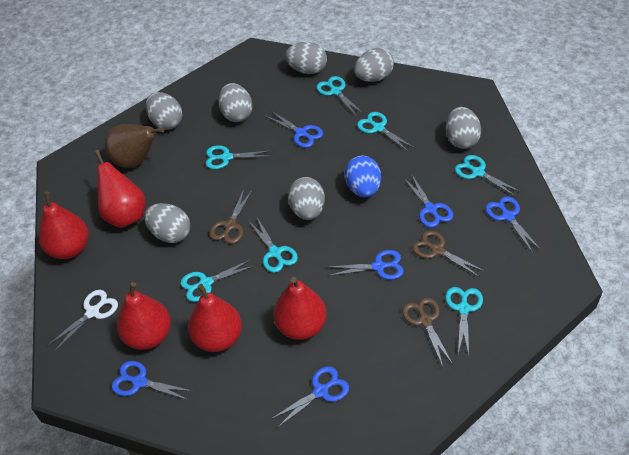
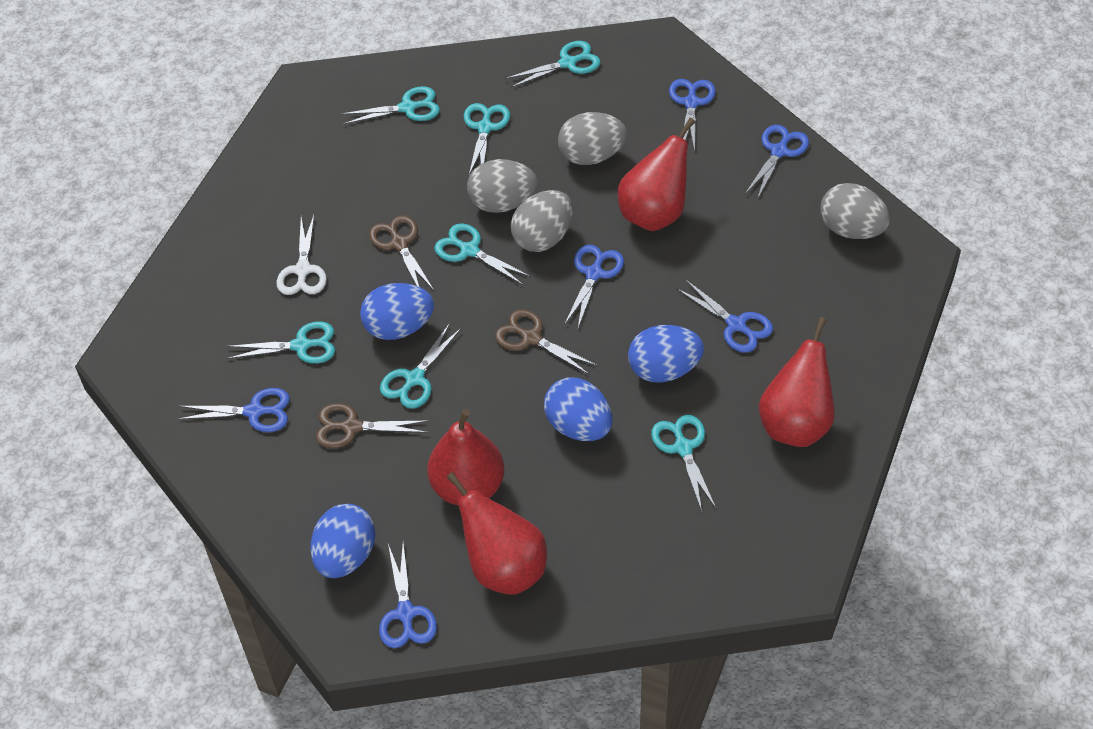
blue egg: 1 -> 4
brown pear: 1 -> 0
grey egg: 7 -> 4
red pear: 5 -> 4

